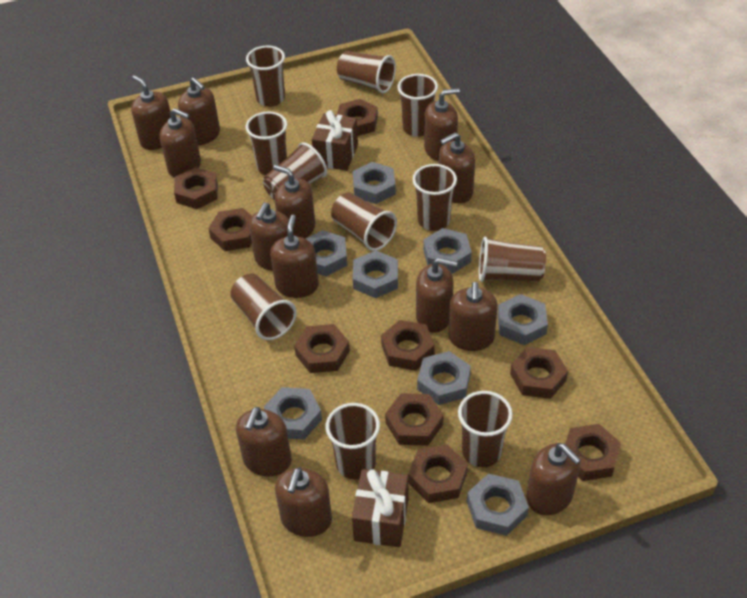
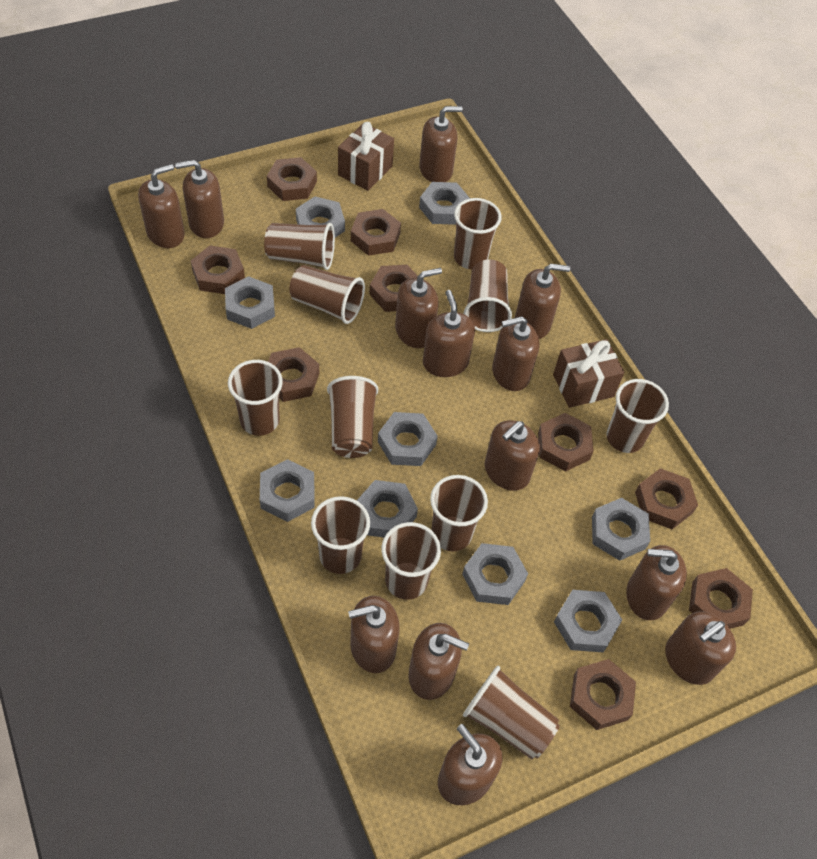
grey nut: 8 -> 9

